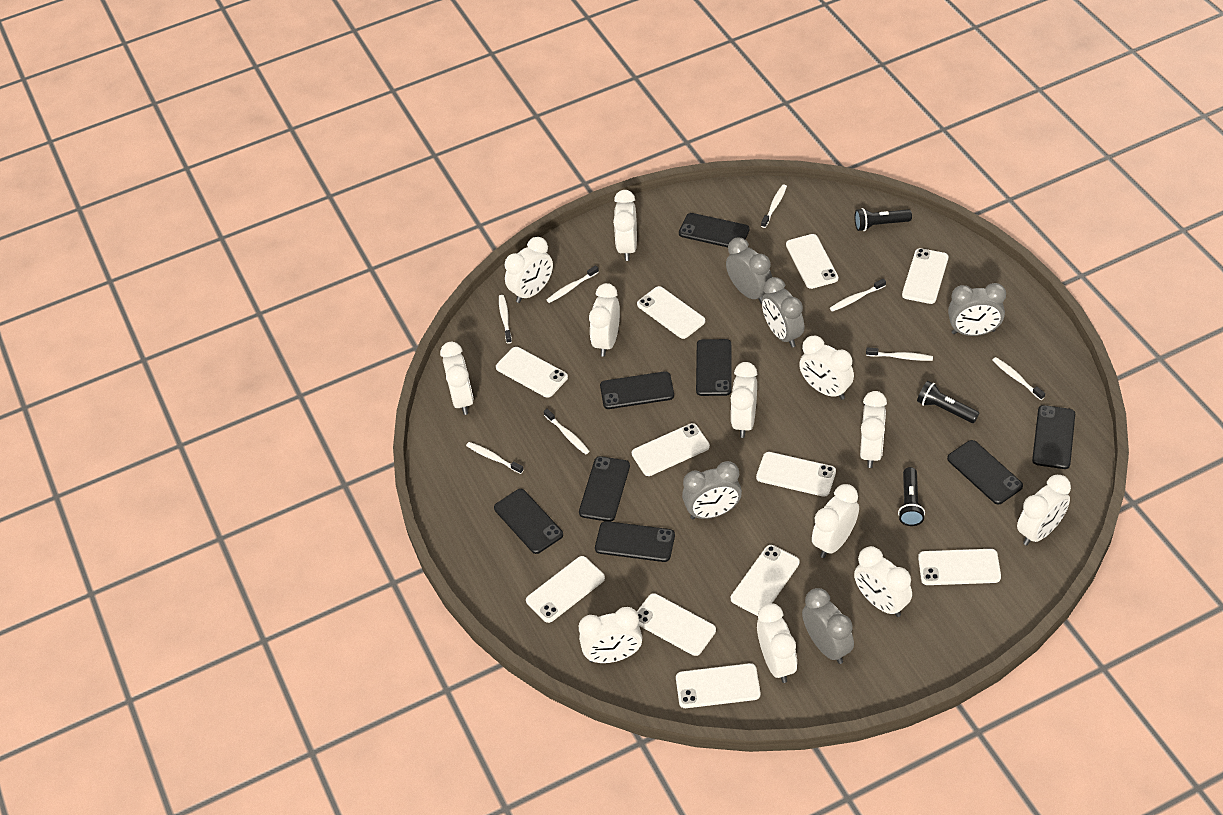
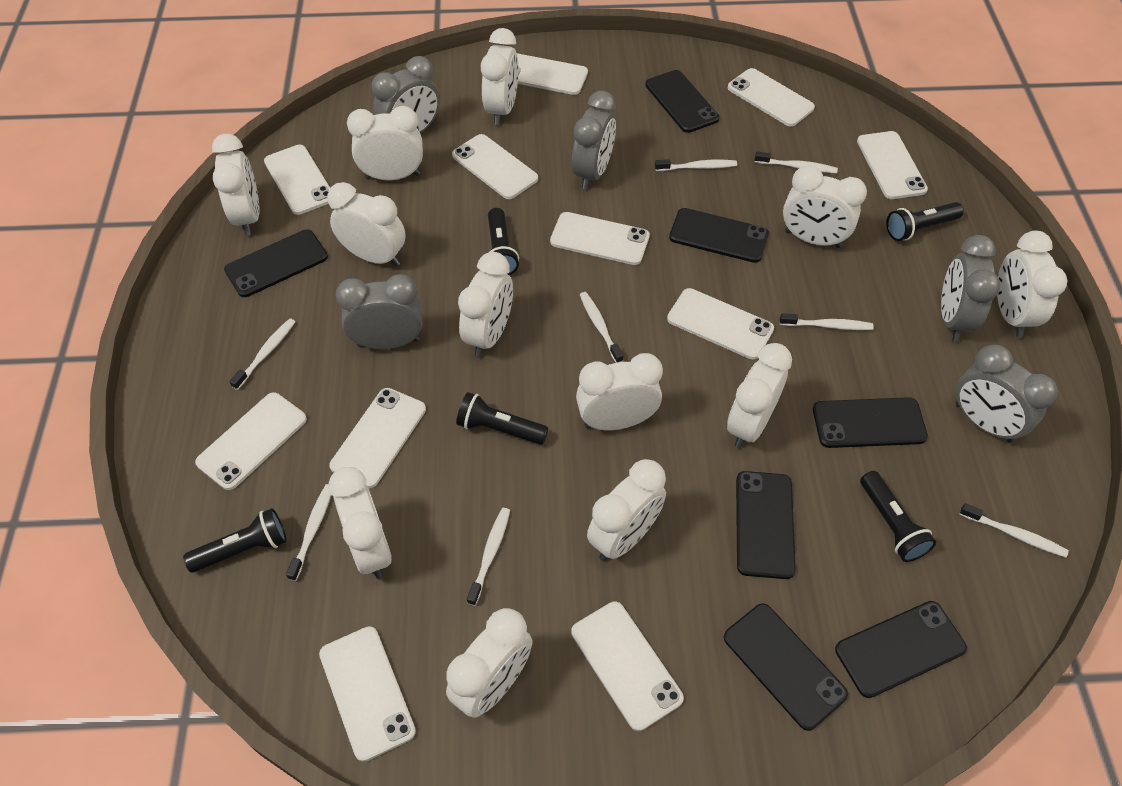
black flashlight: 3 -> 5
black phone: 8 -> 7

